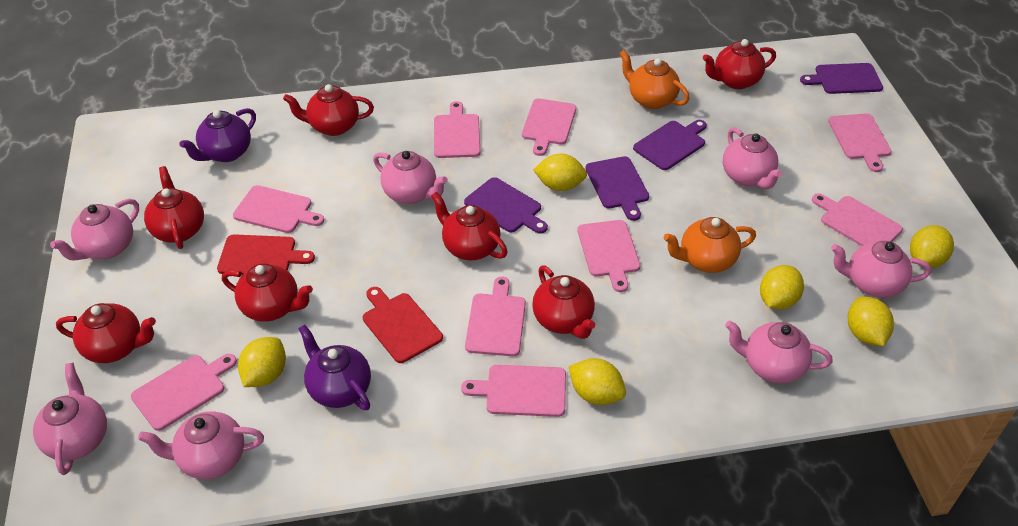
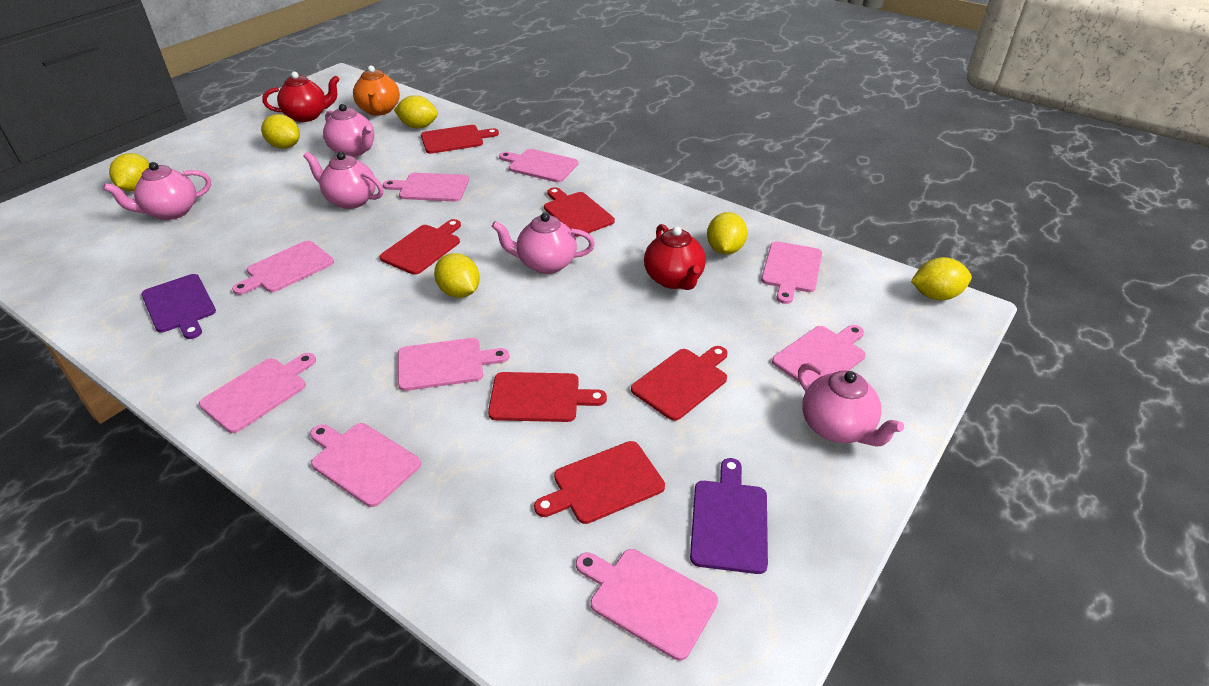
orange teapot: 2 -> 1
pink teapot: 7 -> 5
purple cutting board: 4 -> 2
purple teapot: 2 -> 0
red cutting board: 2 -> 6
red teapot: 7 -> 2

